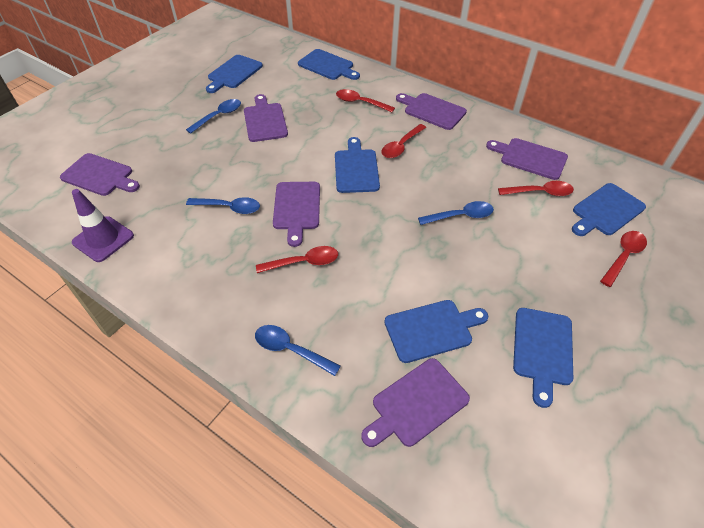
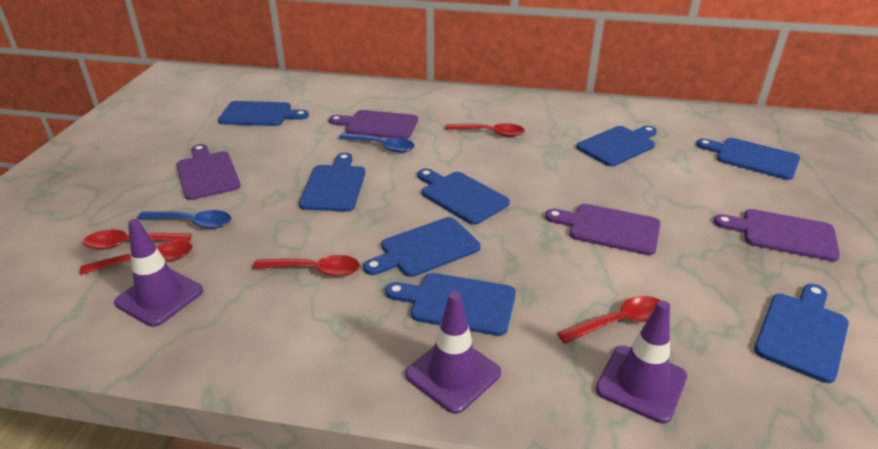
blue cutting board: 6 -> 8
blue spoon: 4 -> 2
purple cutting board: 6 -> 4
purple traffic cone: 1 -> 3

